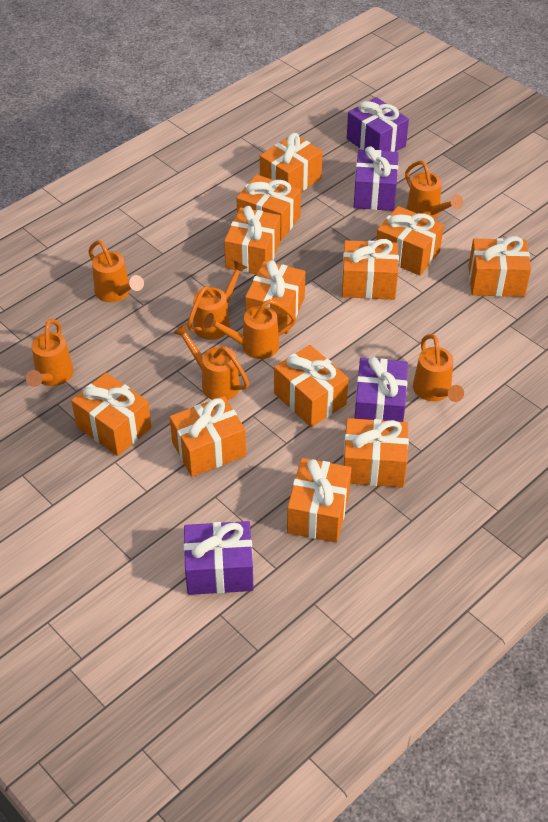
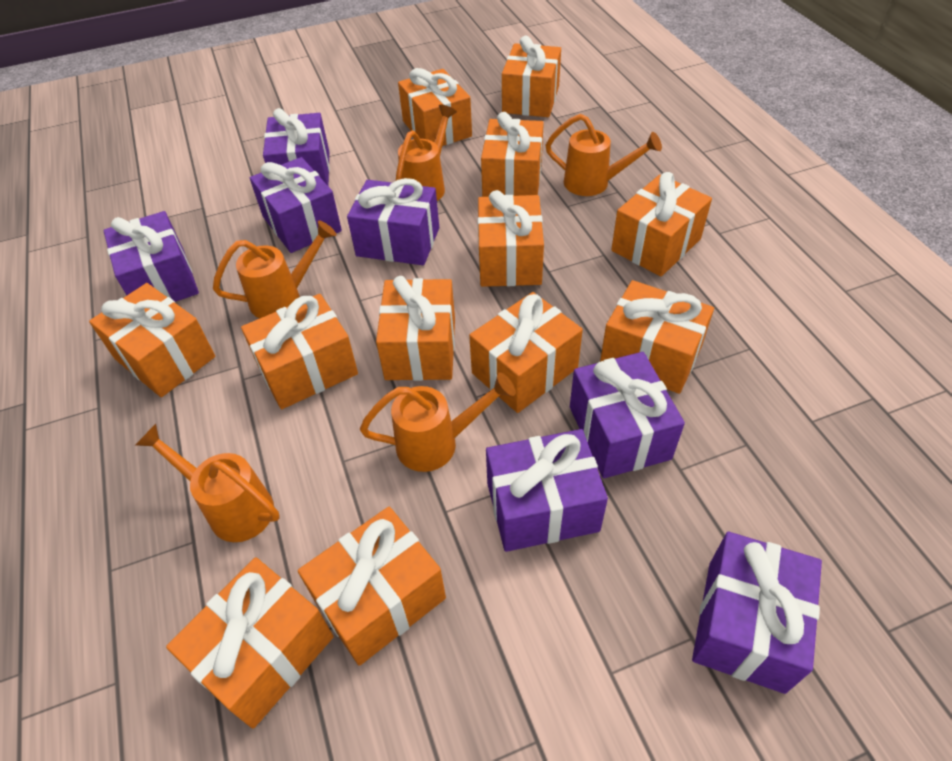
orange watering can: 7 -> 5
purple gift: 4 -> 7

